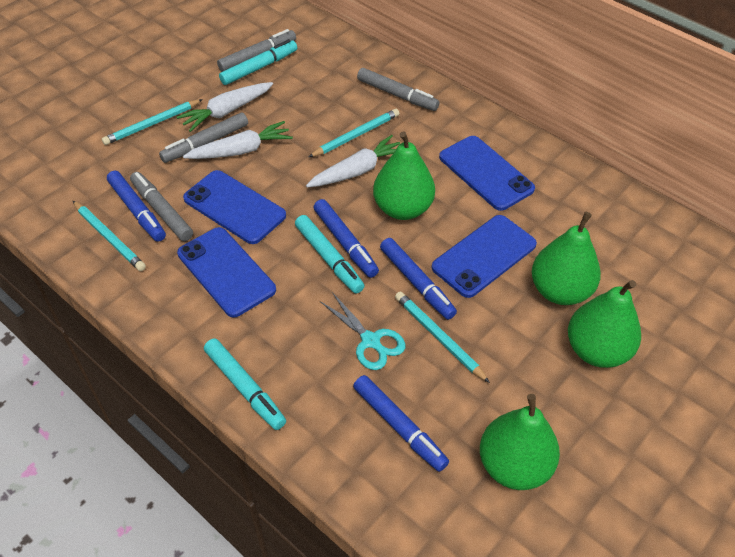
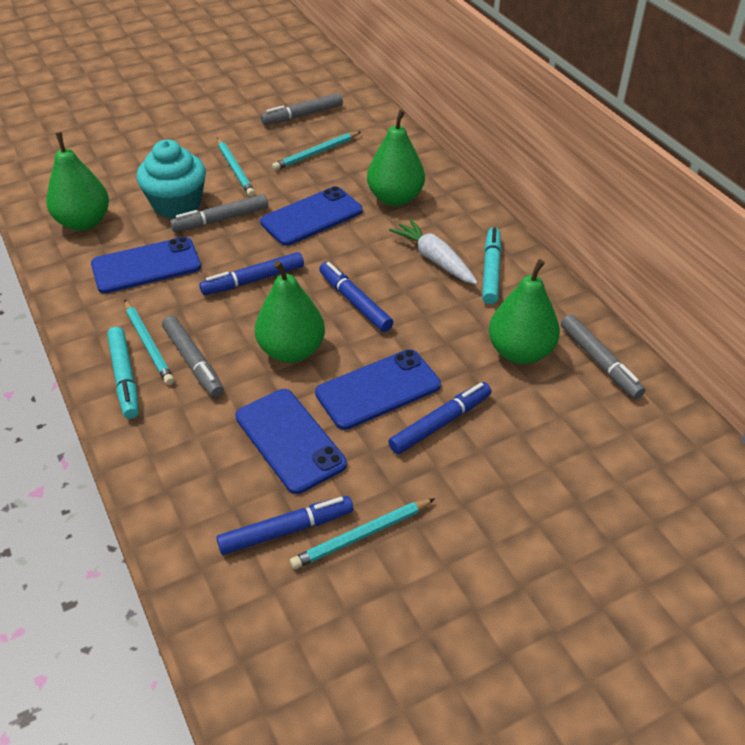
turquoise cupcake: 0 -> 1
turquoise marker: 3 -> 2
turquoise scissors: 1 -> 0
white carrot: 3 -> 1

